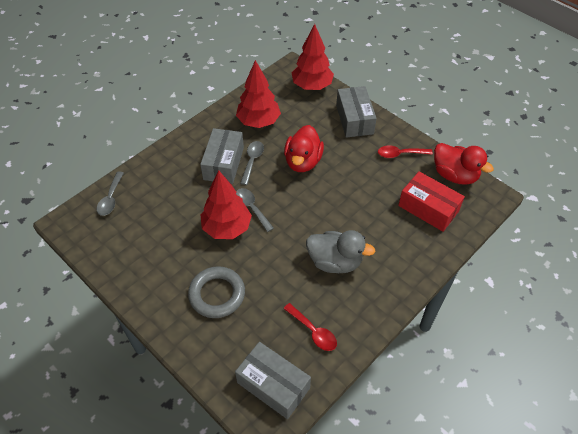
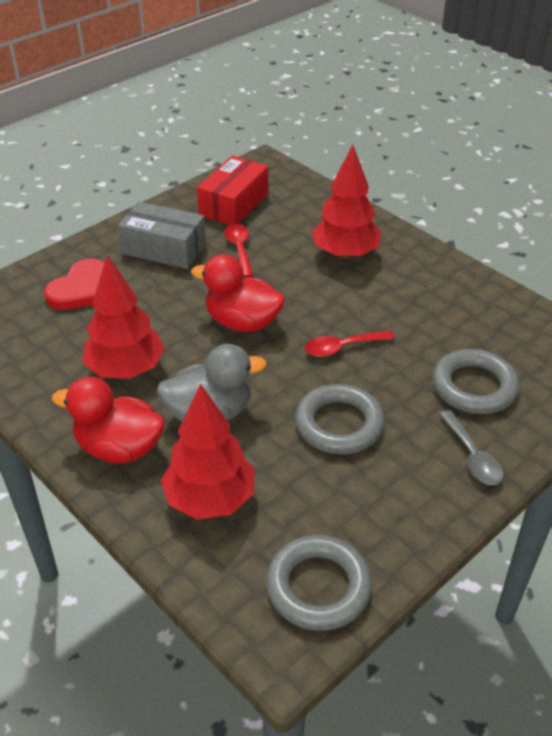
grey box: 3 -> 1
grey ring: 1 -> 3
grey spoon: 3 -> 1
red heart: 0 -> 1

